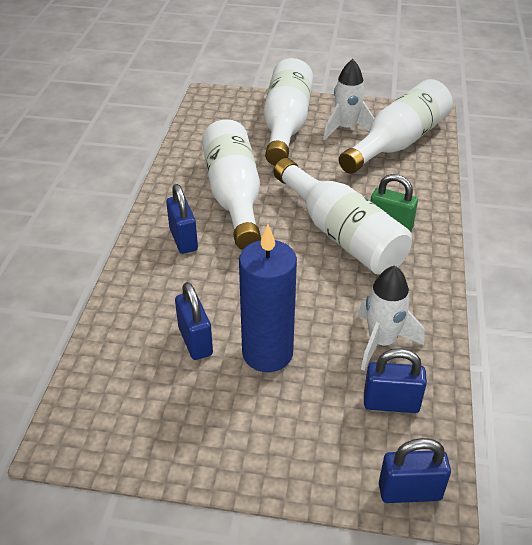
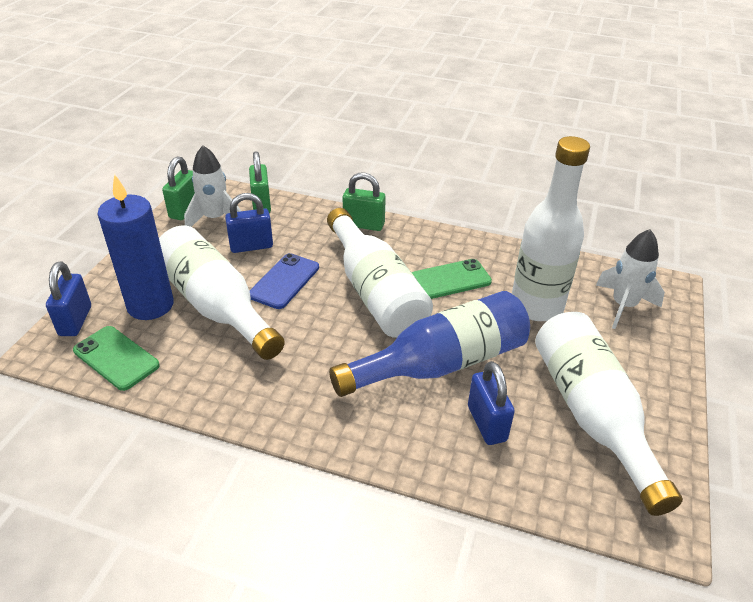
blue bottle: 0 -> 1
blue padlock: 4 -> 3
blue phone: 0 -> 1
green padlock: 1 -> 3
green phone: 0 -> 2

